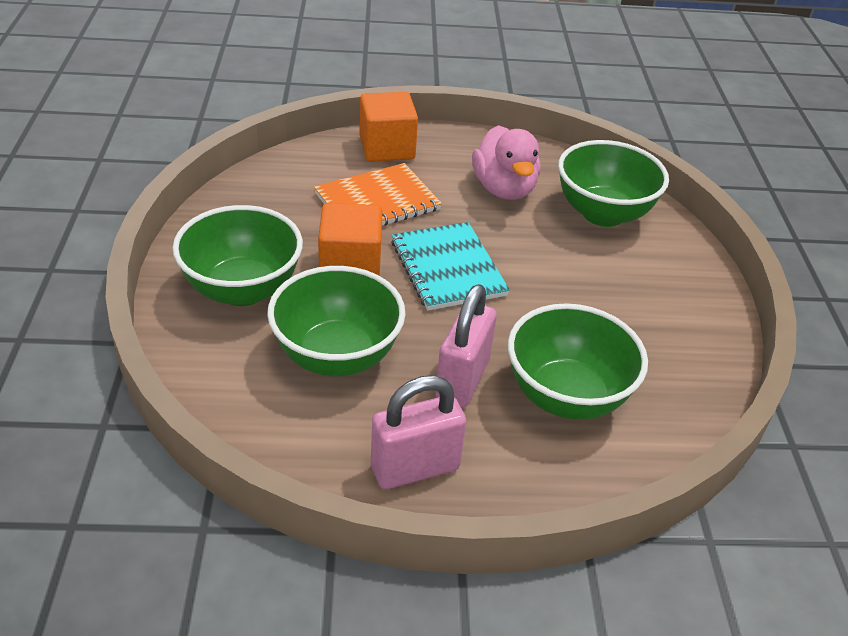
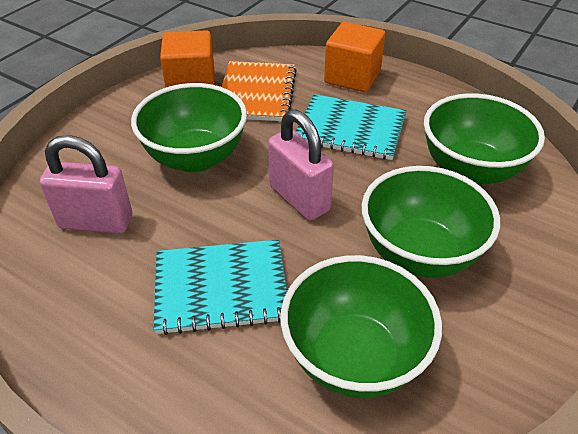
pink duck: 1 -> 0
turquoise notebook: 1 -> 2

